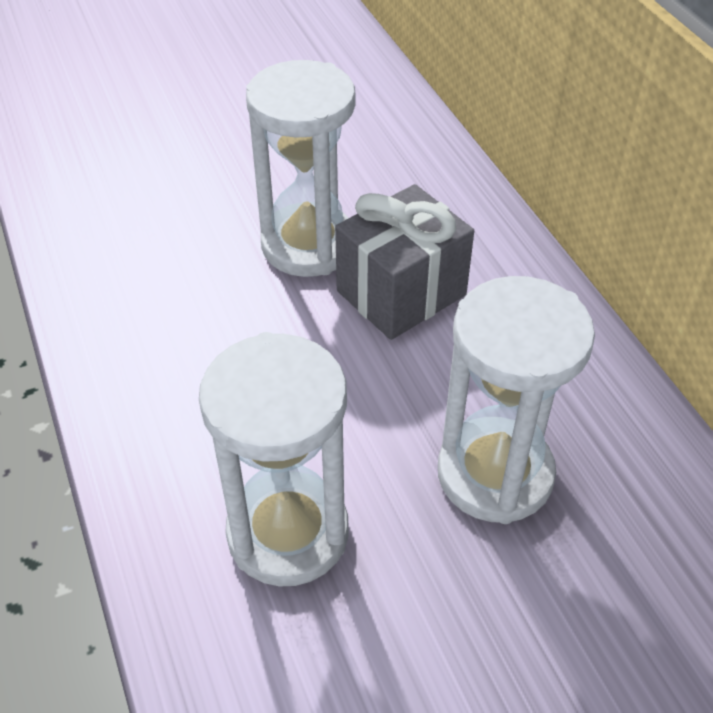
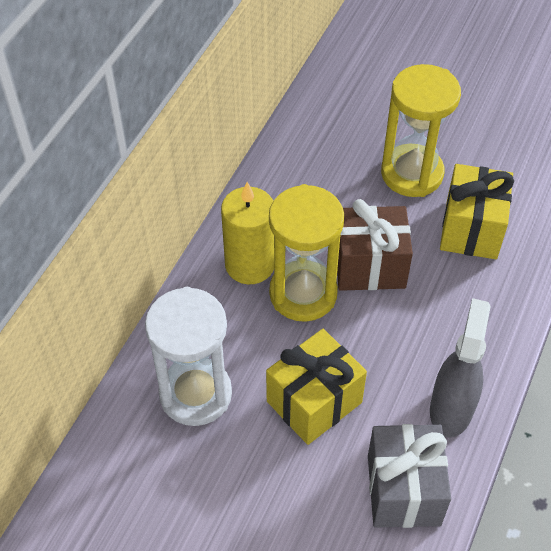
brown gift: 0 -> 1
grey spray bottle: 0 -> 1
white hourglass: 3 -> 1
yellow candle: 0 -> 1
yellow gift: 0 -> 2
yellow hourglass: 0 -> 2

